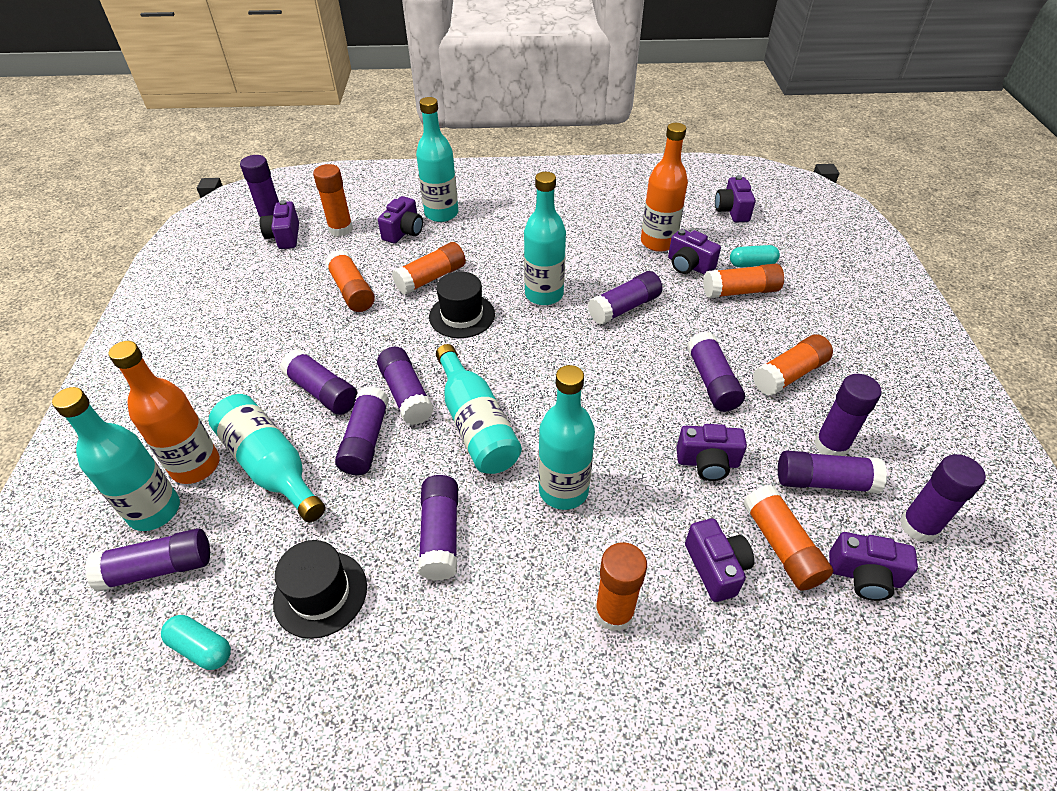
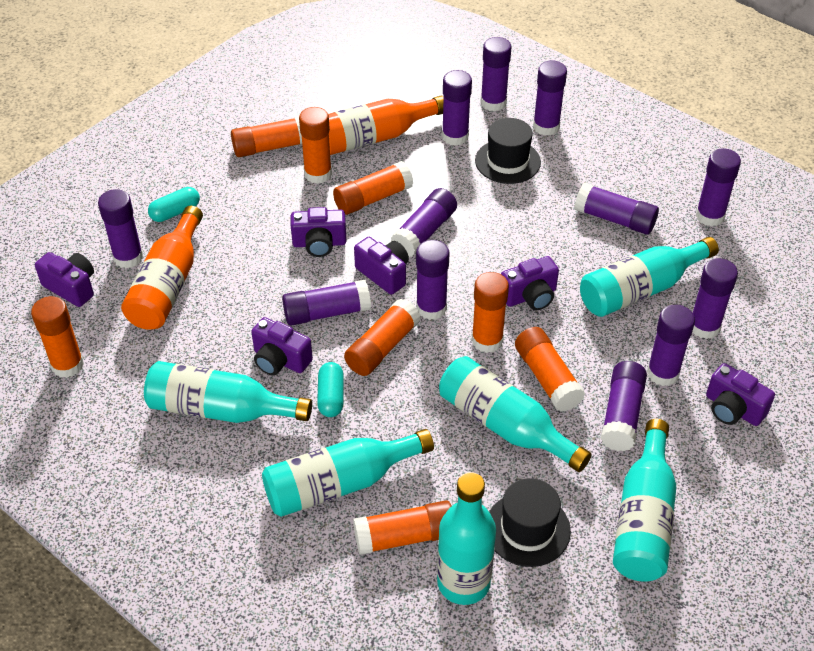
orange glue stick: 7 -> 8
purple camera: 7 -> 6
purple glue stick: 11 -> 12

